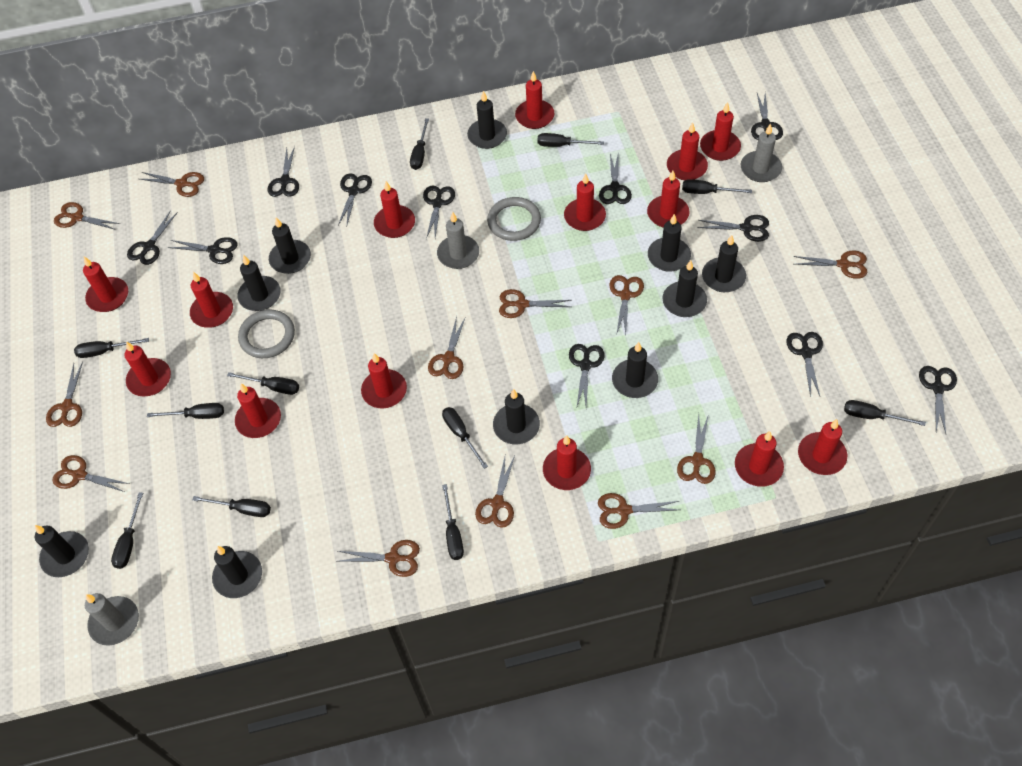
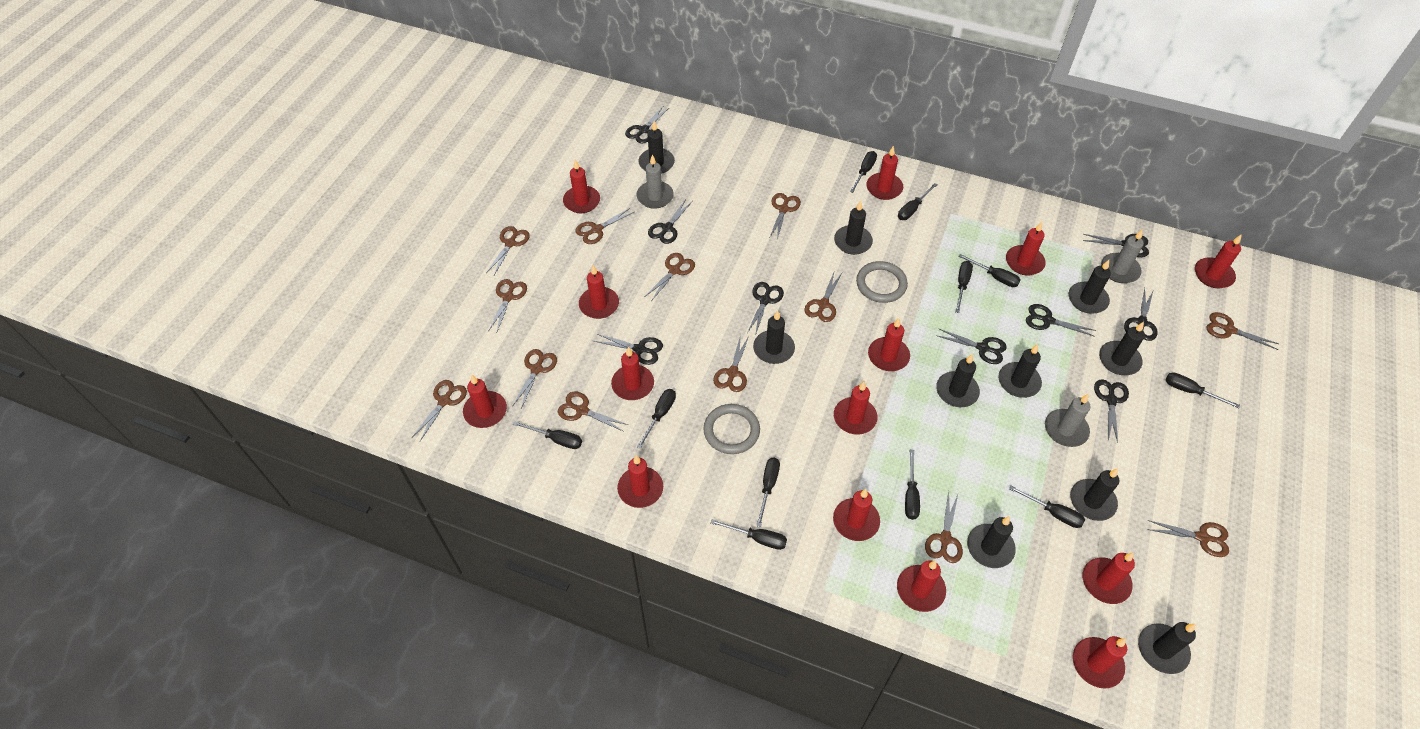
black scissors: 11 -> 9
brown scissors: 12 -> 13

